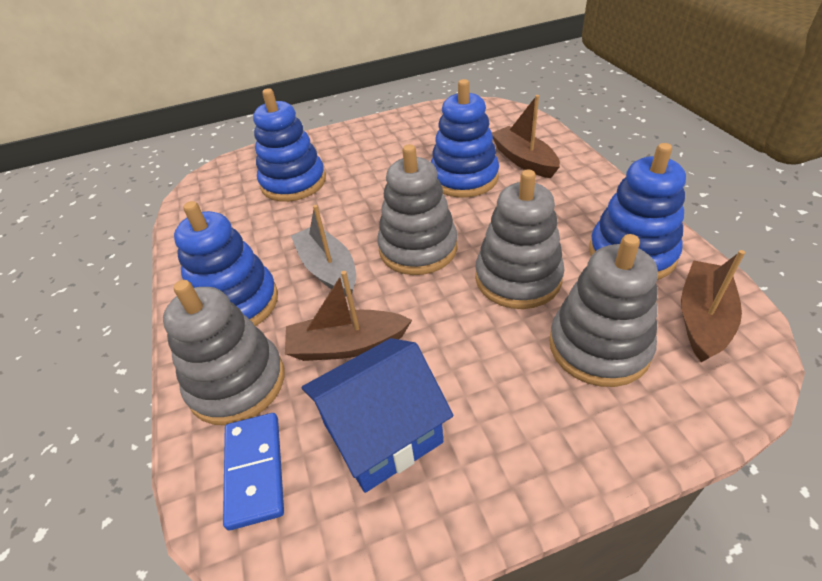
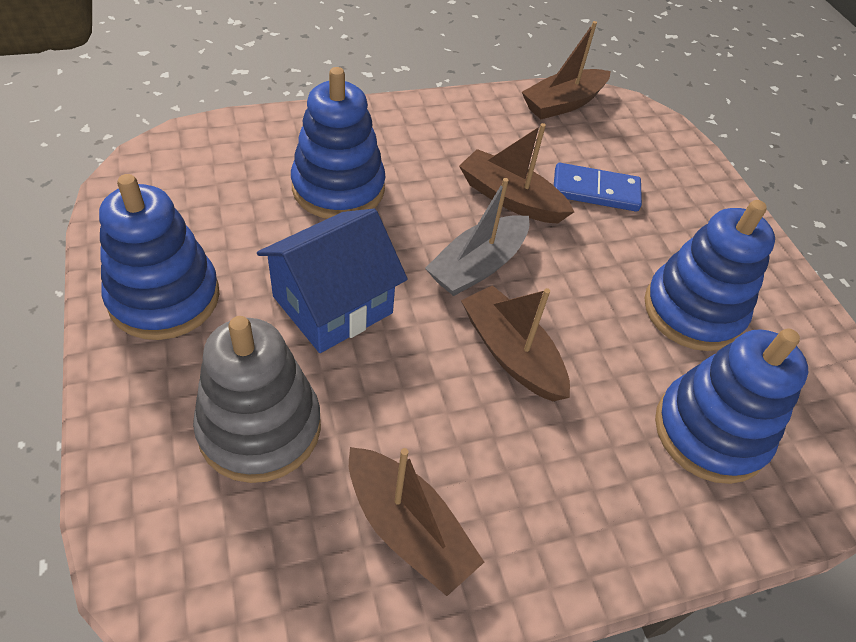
brown boat: 3 -> 4
grey stacking toy: 4 -> 1

